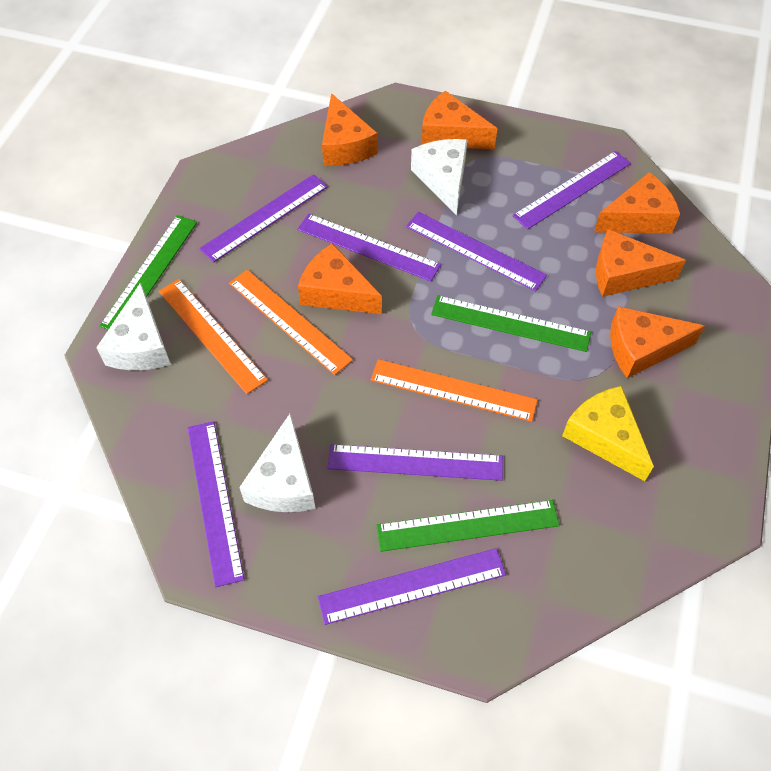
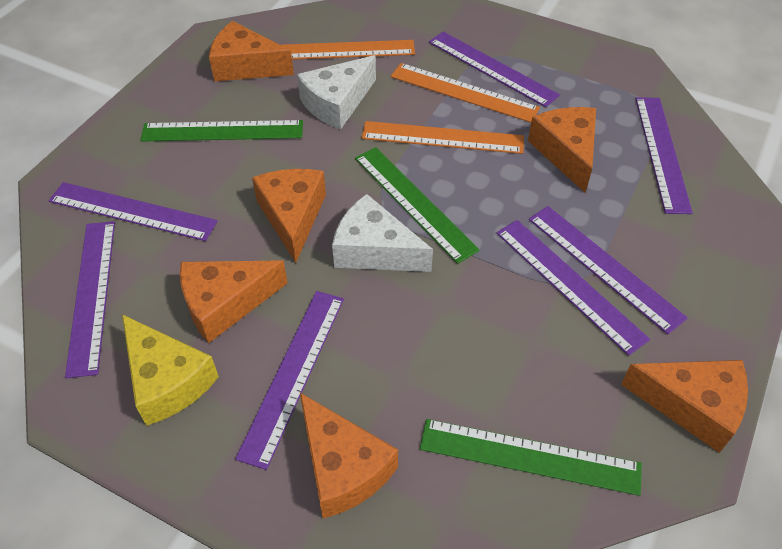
white cheese: 3 -> 2

